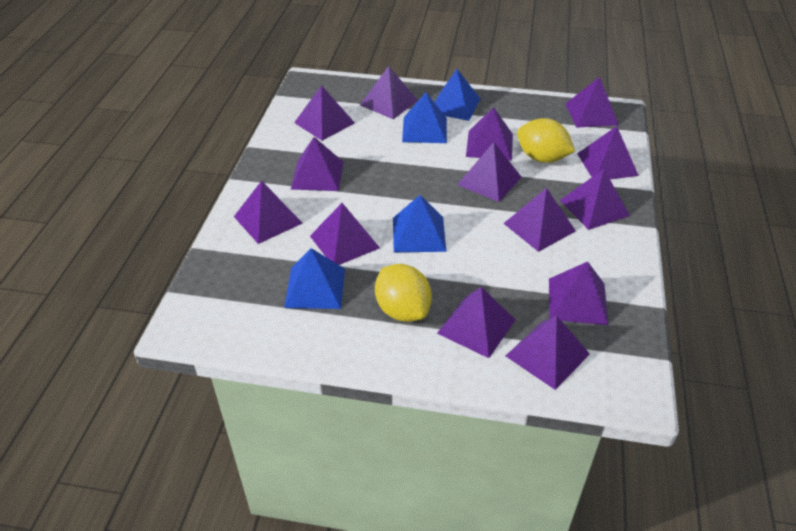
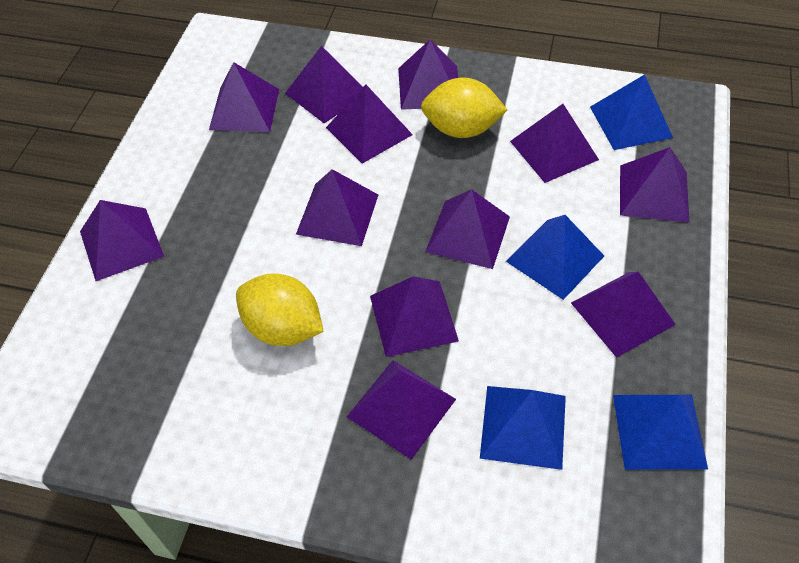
purple pyramid: 14 -> 12

